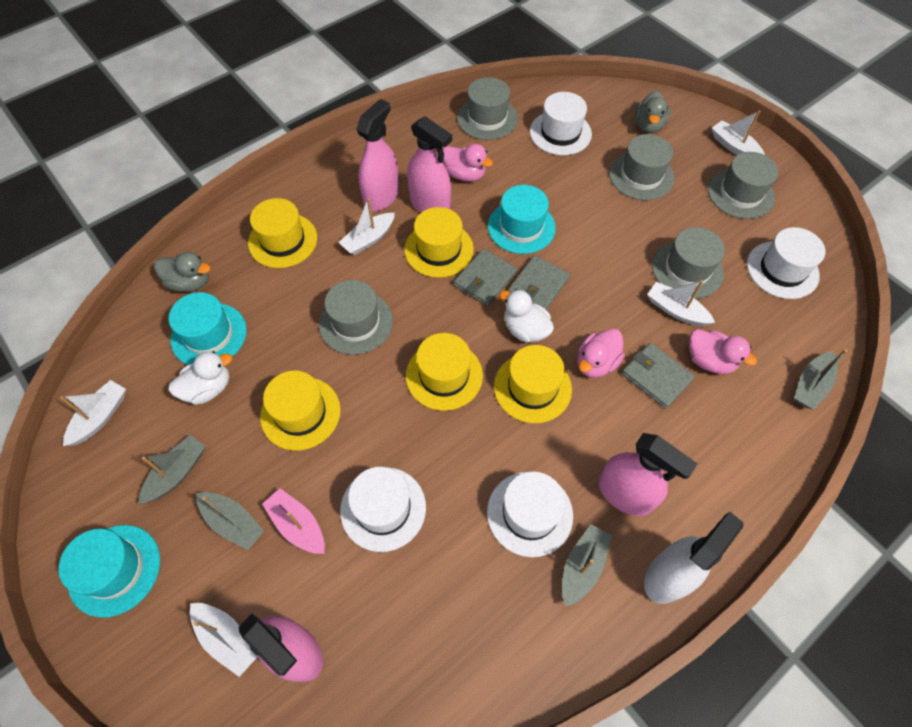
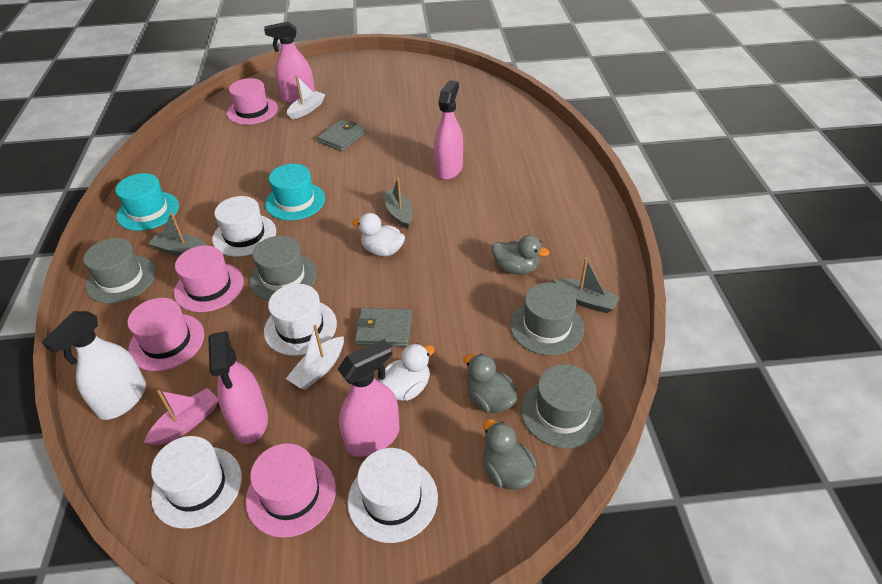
grey boat: 4 -> 3
grey duck: 2 -> 3
grey hat: 5 -> 4
grey wallet: 3 -> 2
pink duck: 3 -> 0
pink hat: 0 -> 4
turquoise hat: 3 -> 2
white boat: 5 -> 2
yellow hat: 5 -> 0

